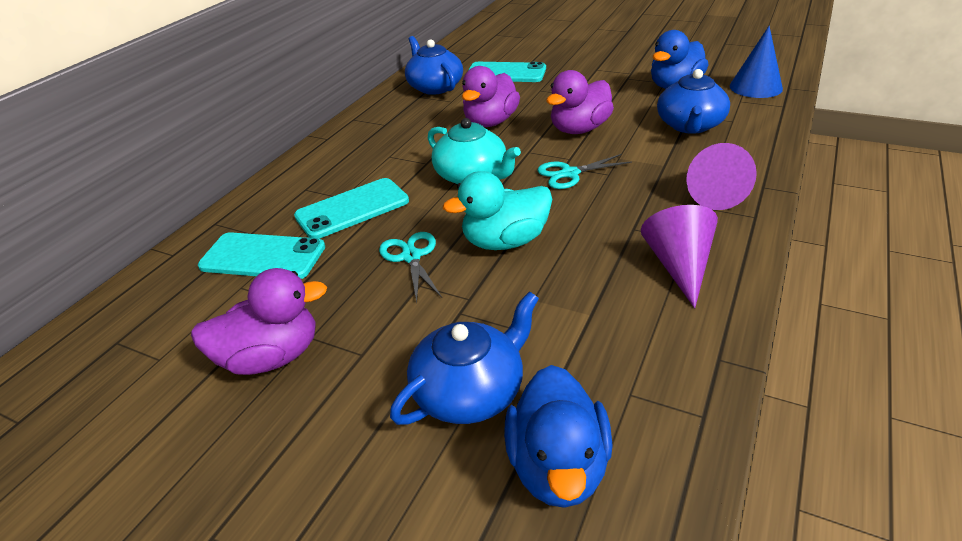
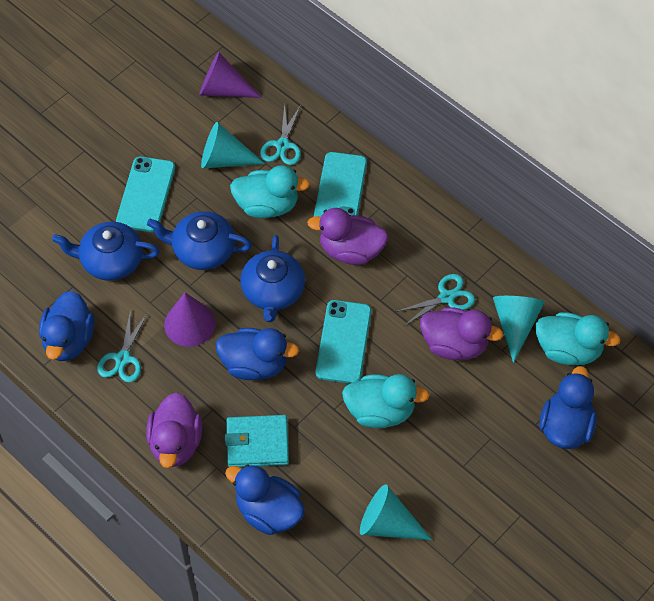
blue cone: 1 -> 0
blue duck: 2 -> 4
turquoise cone: 0 -> 3
turquoise duck: 1 -> 3
turquoise scissors: 2 -> 3
turquoise teapot: 1 -> 0
turquoise wallet: 0 -> 1

